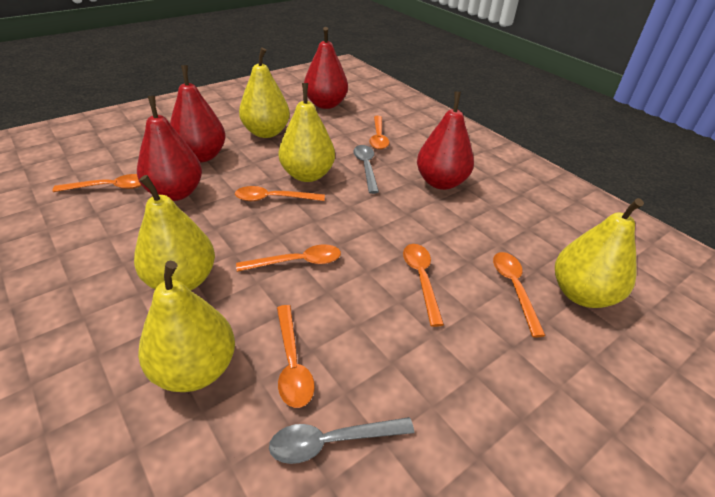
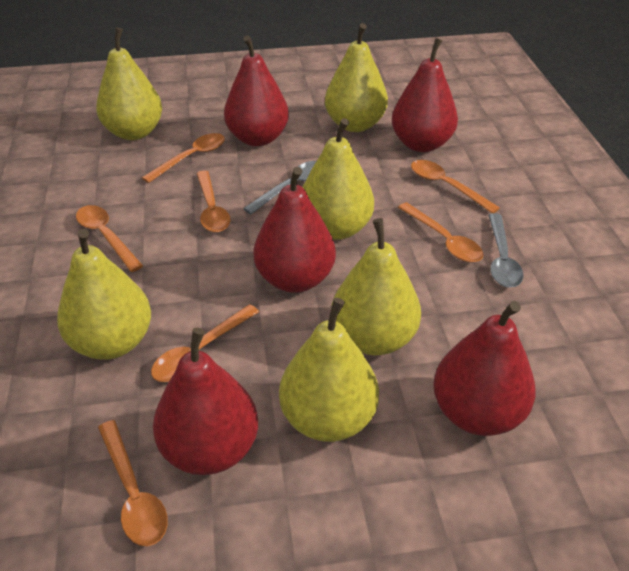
red pear: 4 -> 5
yellow pear: 5 -> 6

